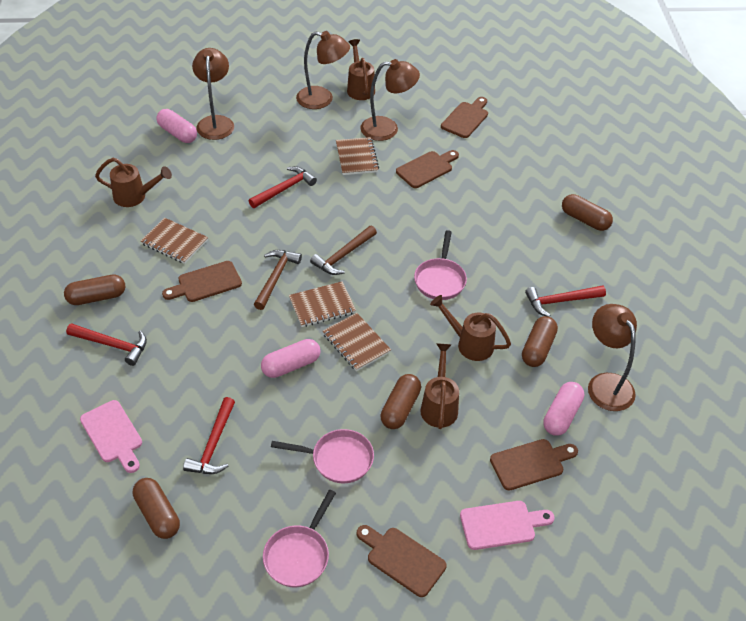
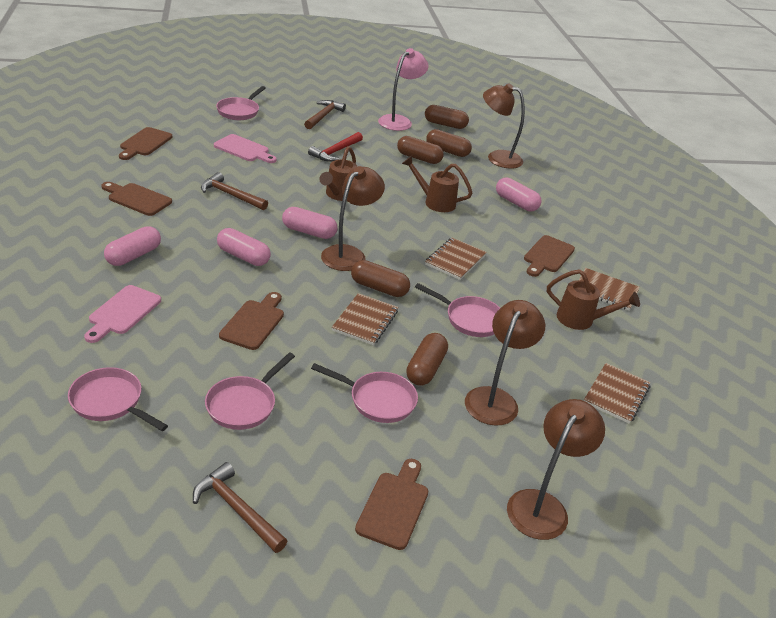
brown hammer: 2 -> 3
brown watering can: 4 -> 3
pink capsule: 3 -> 4
pink lamp: 0 -> 1
pink pan: 3 -> 5
red hammer: 4 -> 1

